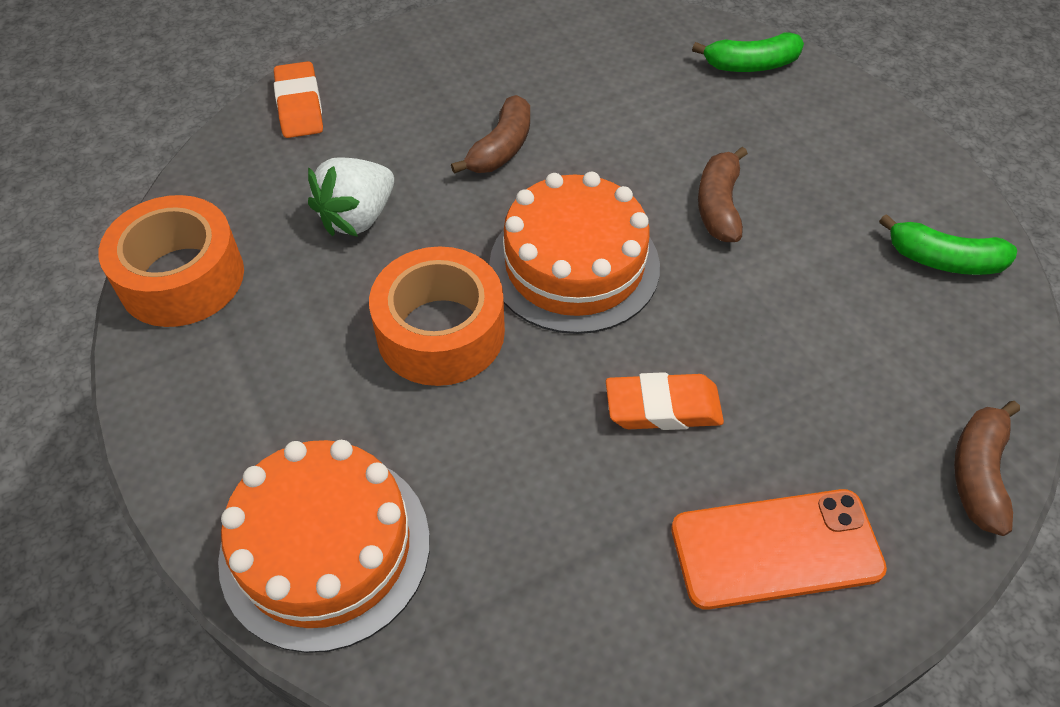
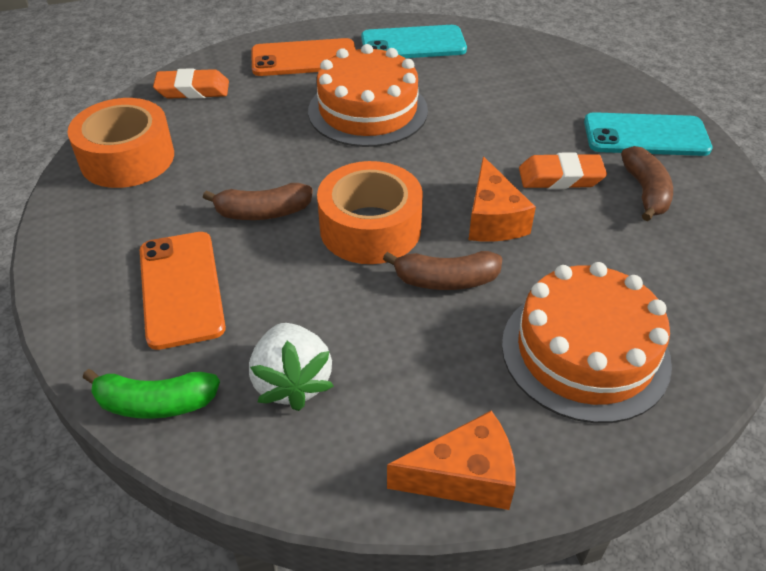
green banana: 2 -> 1
orange cheese: 0 -> 2
orange phone: 1 -> 2
turquoise phone: 0 -> 2

